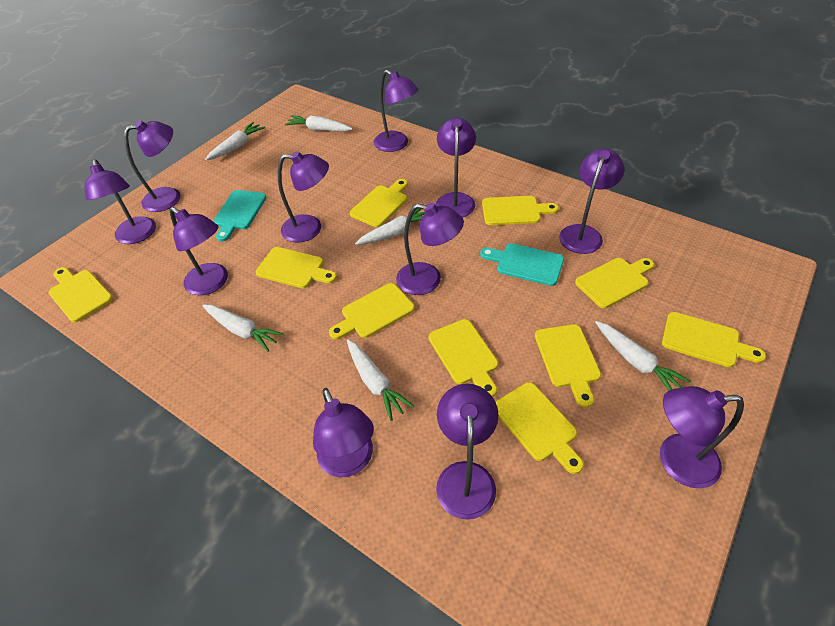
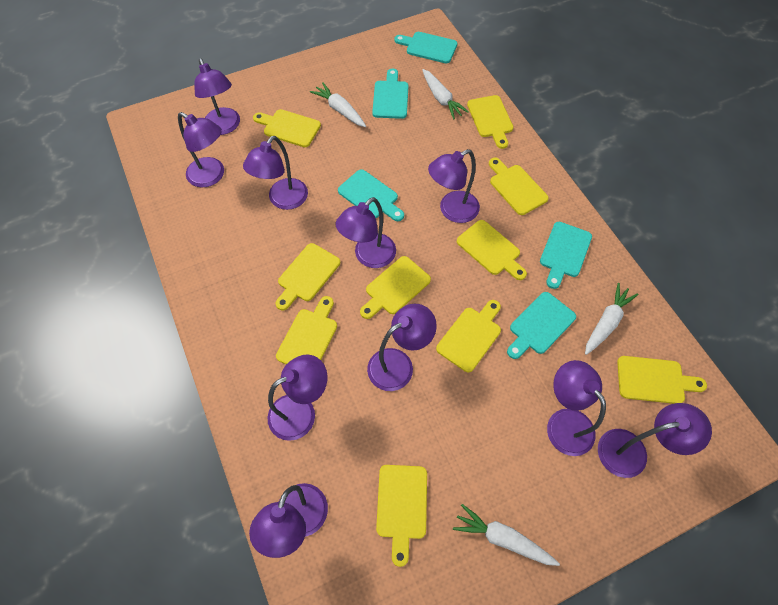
purple lamp: 11 -> 10
turquoise cutting board: 2 -> 5
white carrot: 6 -> 4

